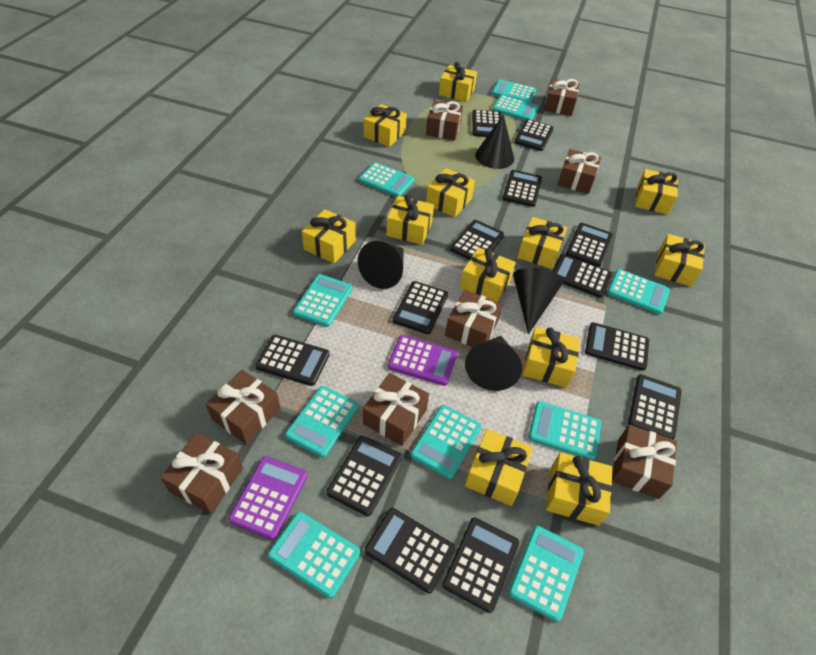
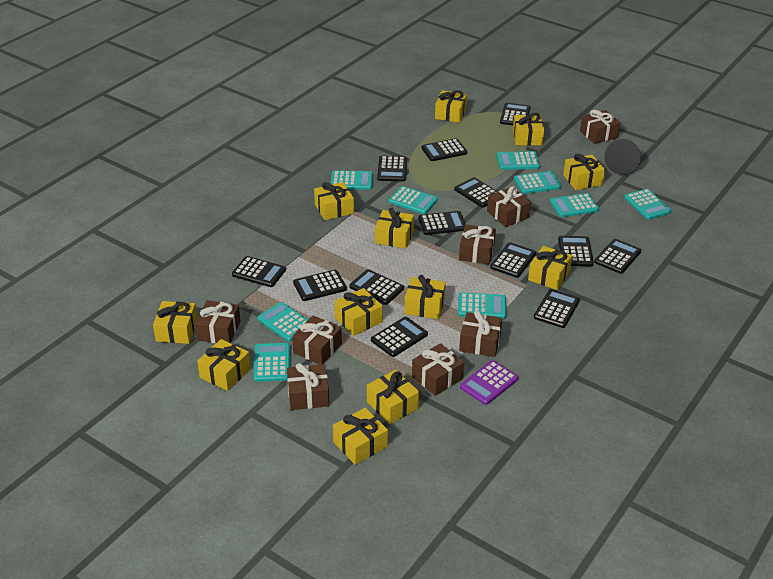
black cone: 4 -> 1
purple calculator: 2 -> 1
turquoise calculator: 10 -> 9

